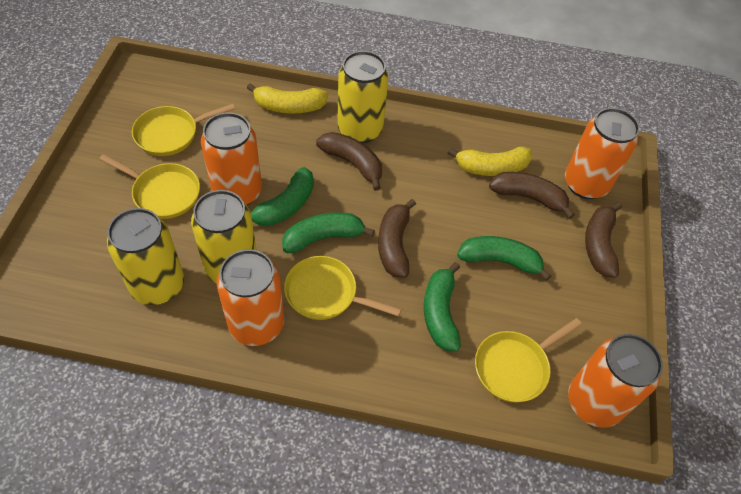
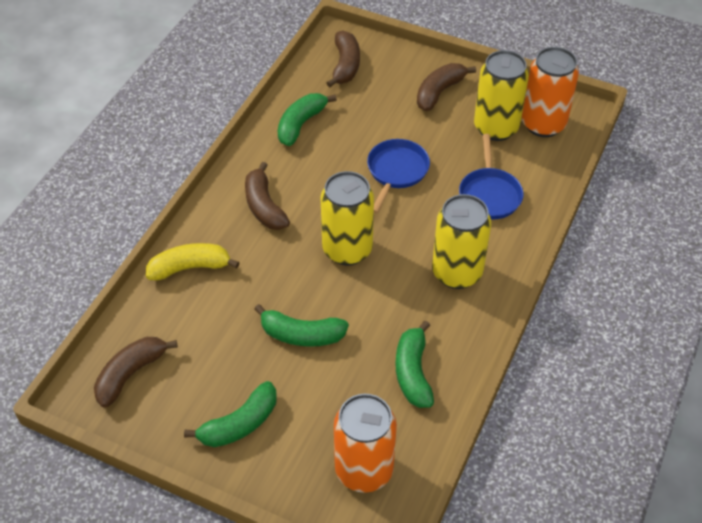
blue pan: 0 -> 2
orange can: 4 -> 2
yellow banana: 2 -> 1
yellow pan: 4 -> 0

